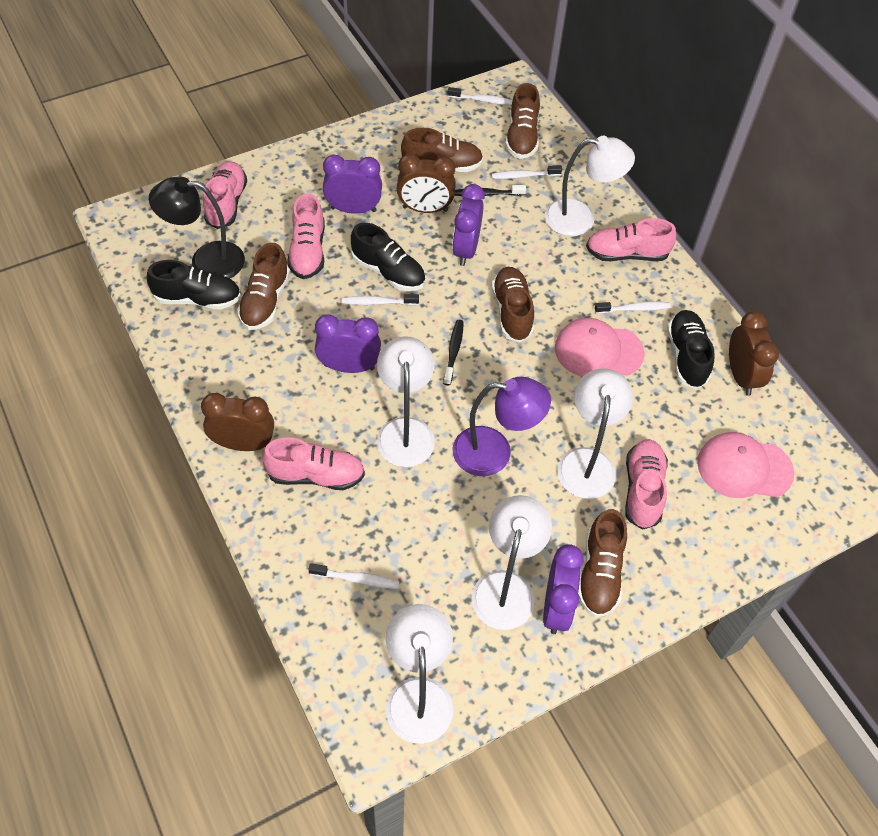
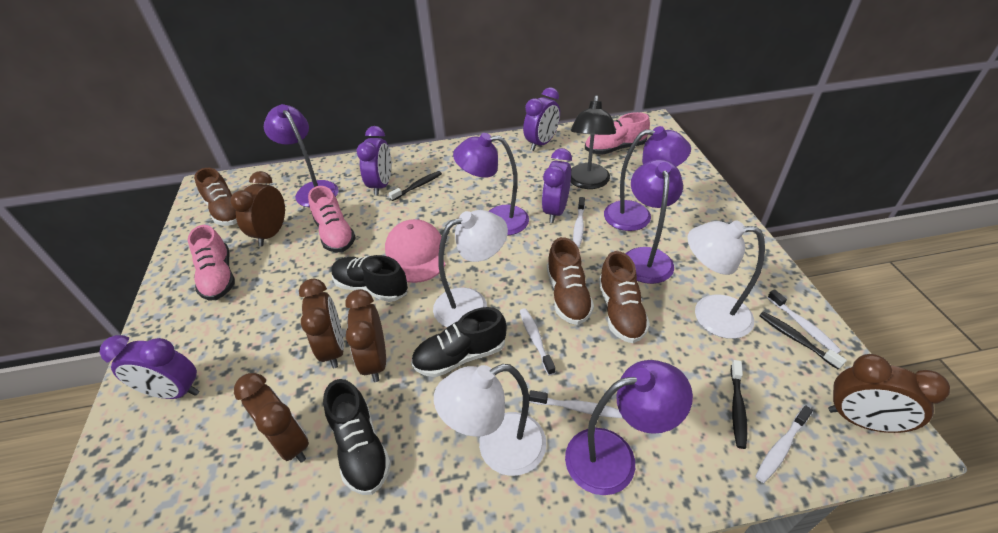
black toothbrush: 2 -> 3
brown clock: 3 -> 5
brown shoe: 5 -> 3
pink cap: 2 -> 1
pink shoe: 5 -> 3
purple lamp: 1 -> 5
white lamp: 5 -> 3

